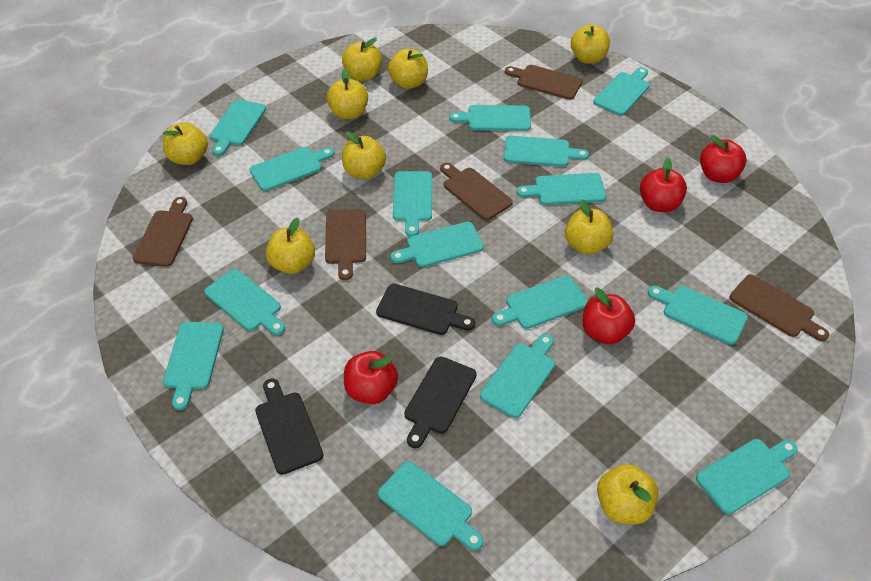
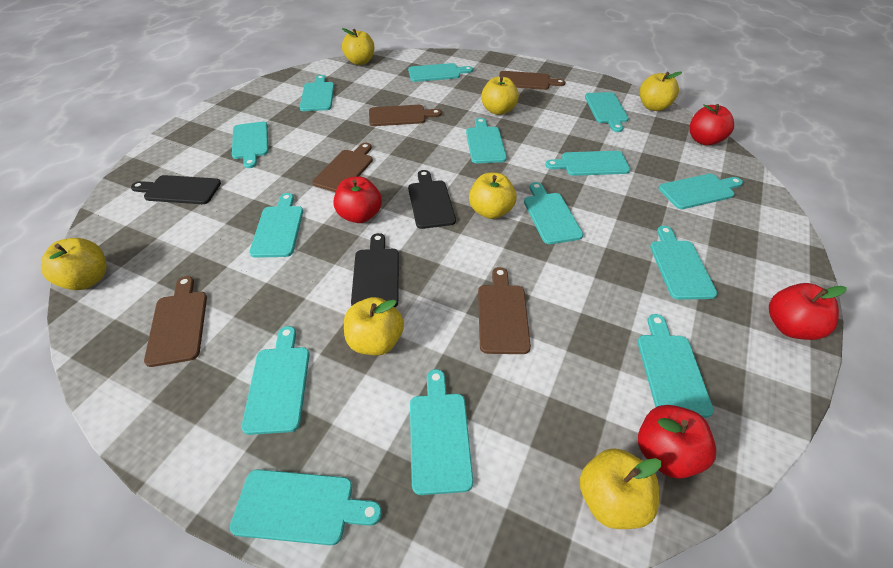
turquoise cutting board: 15 -> 14
yellow apple: 9 -> 7

